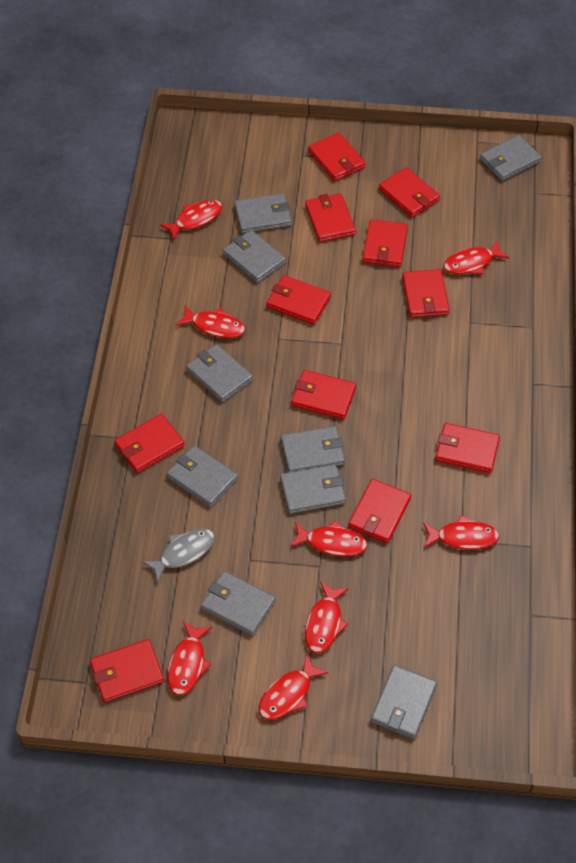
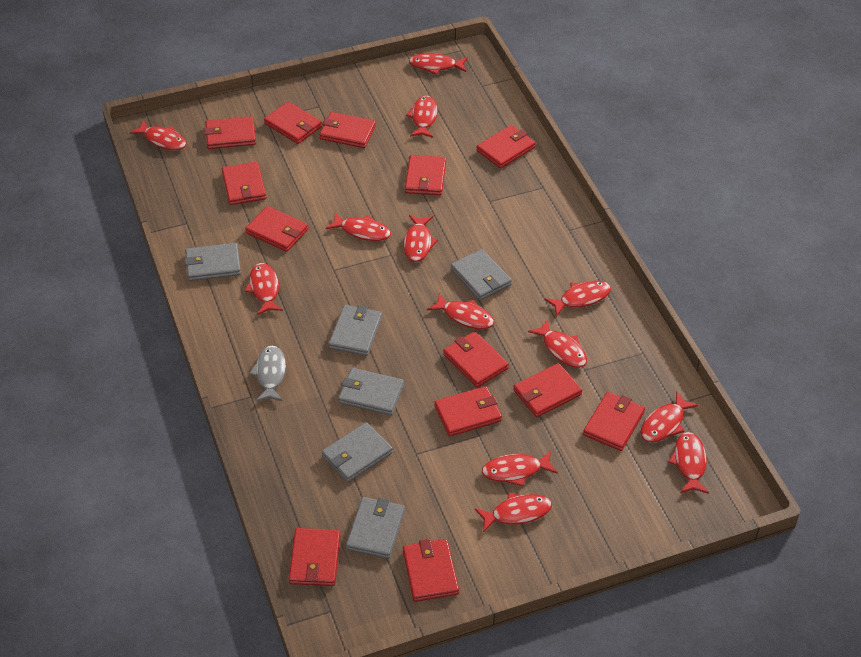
grey wallet: 9 -> 6
red fish: 8 -> 13
red wallet: 11 -> 13

